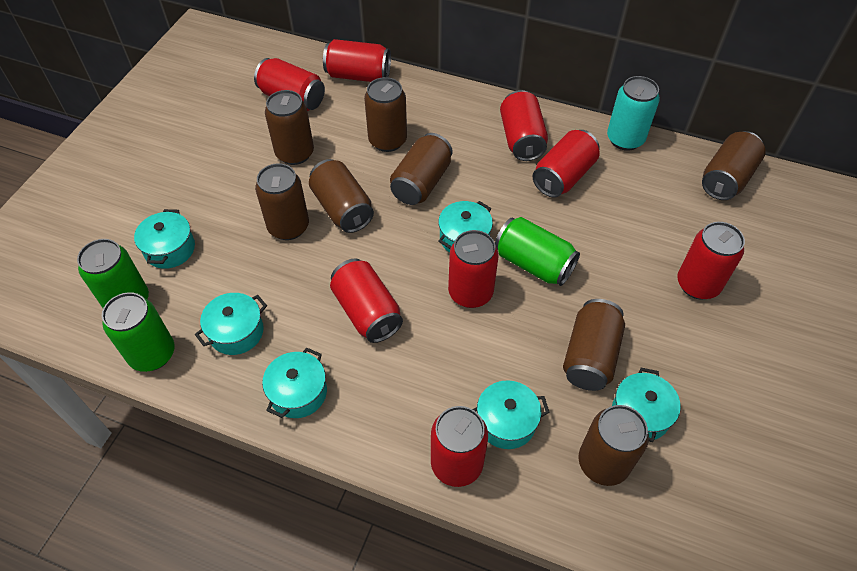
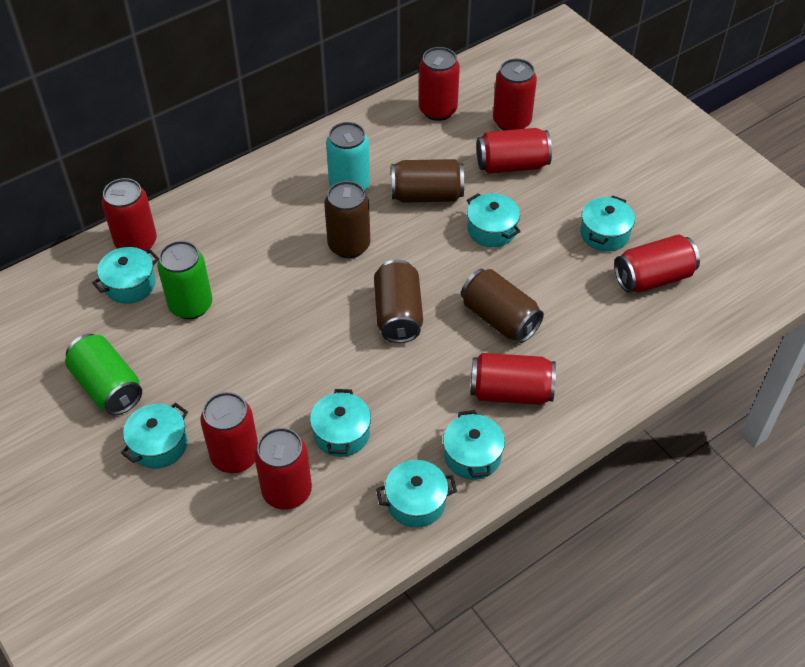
brown can: 8 -> 4
green can: 3 -> 2
turquoise pot: 6 -> 7

